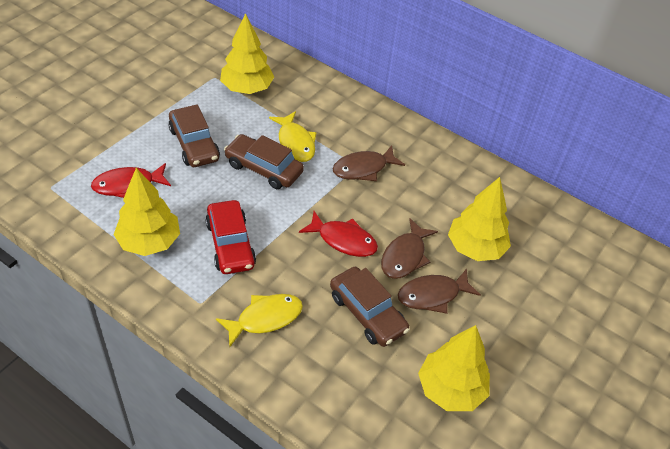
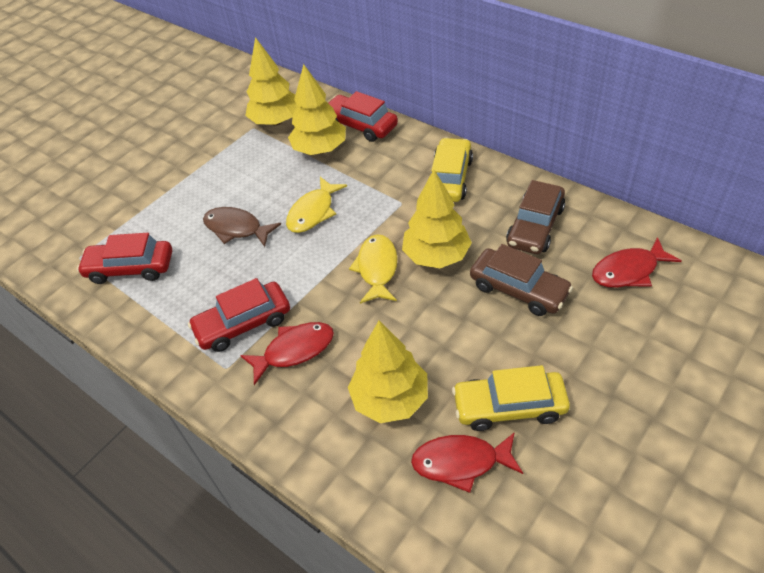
brown car: 3 -> 2
brown fish: 3 -> 1
red car: 1 -> 3
red fish: 2 -> 3
yellow car: 0 -> 2

